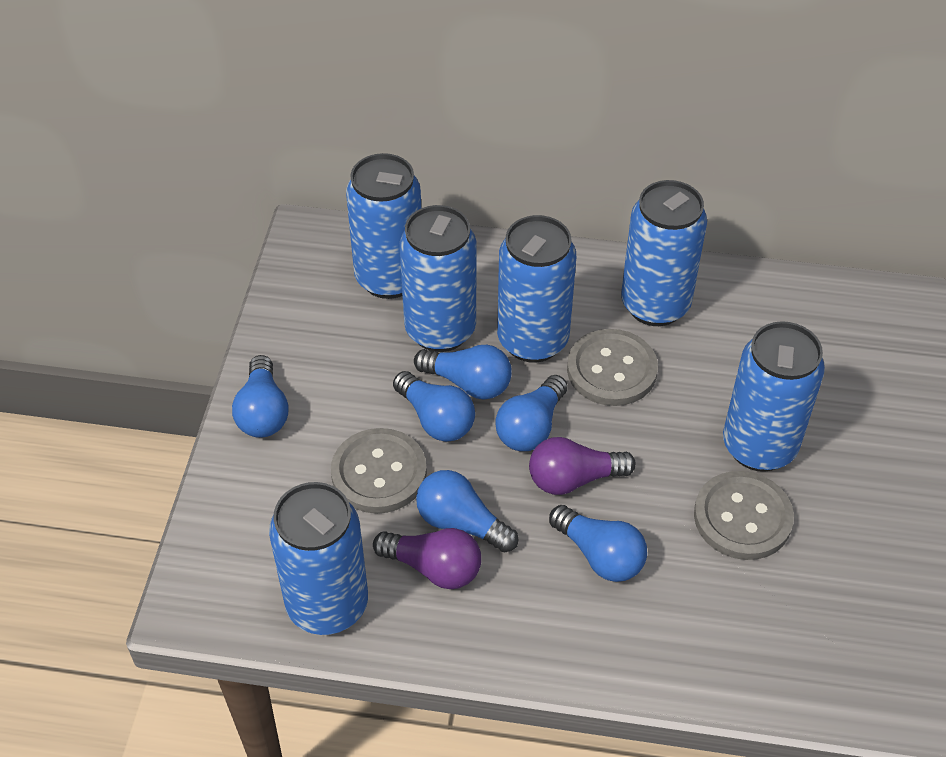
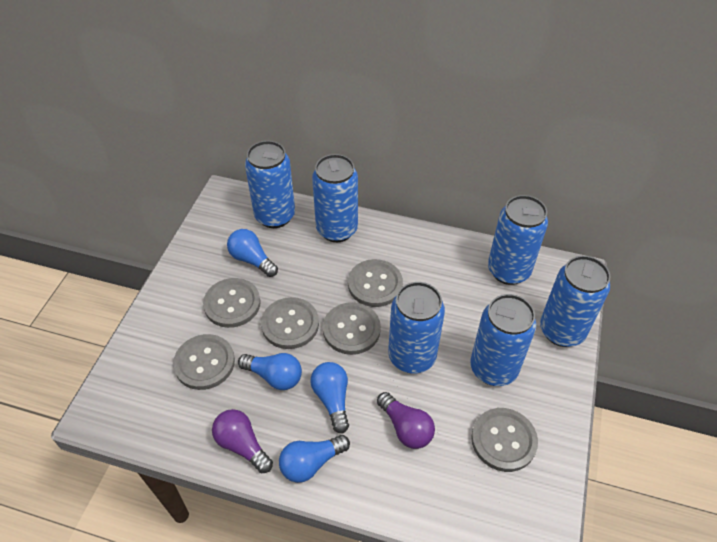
blue light bulb: 6 -> 4
grey button: 3 -> 6

